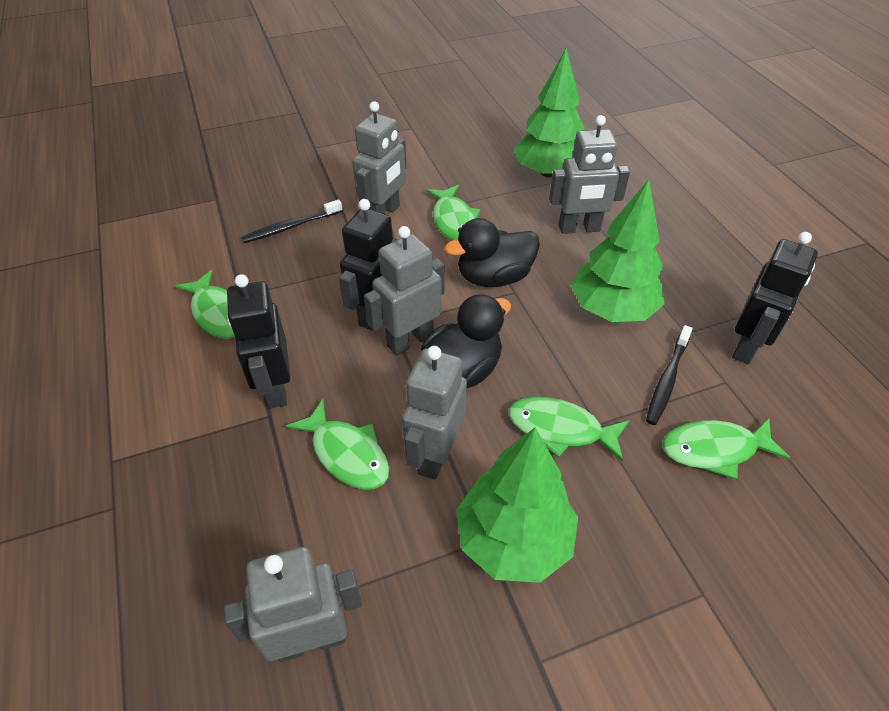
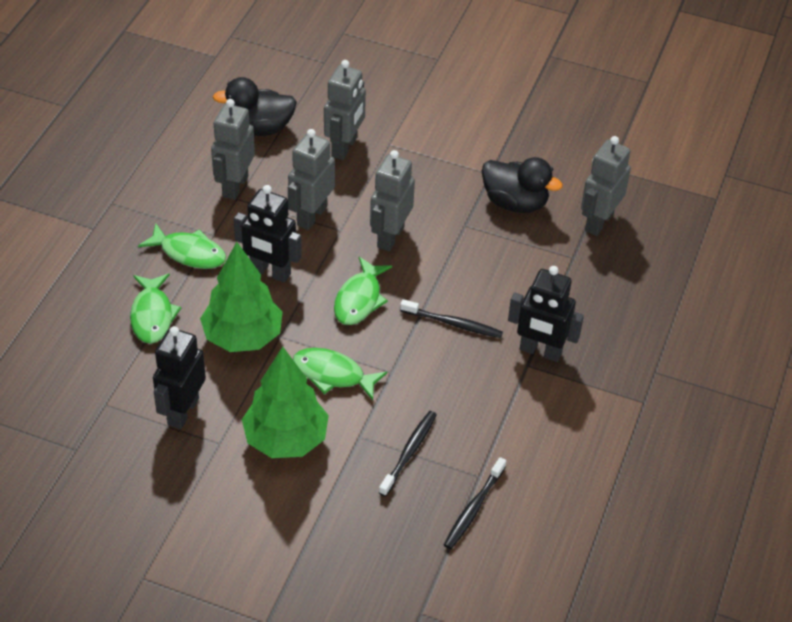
black toothbrush: 2 -> 3
green fish: 5 -> 4
green tree: 3 -> 2

